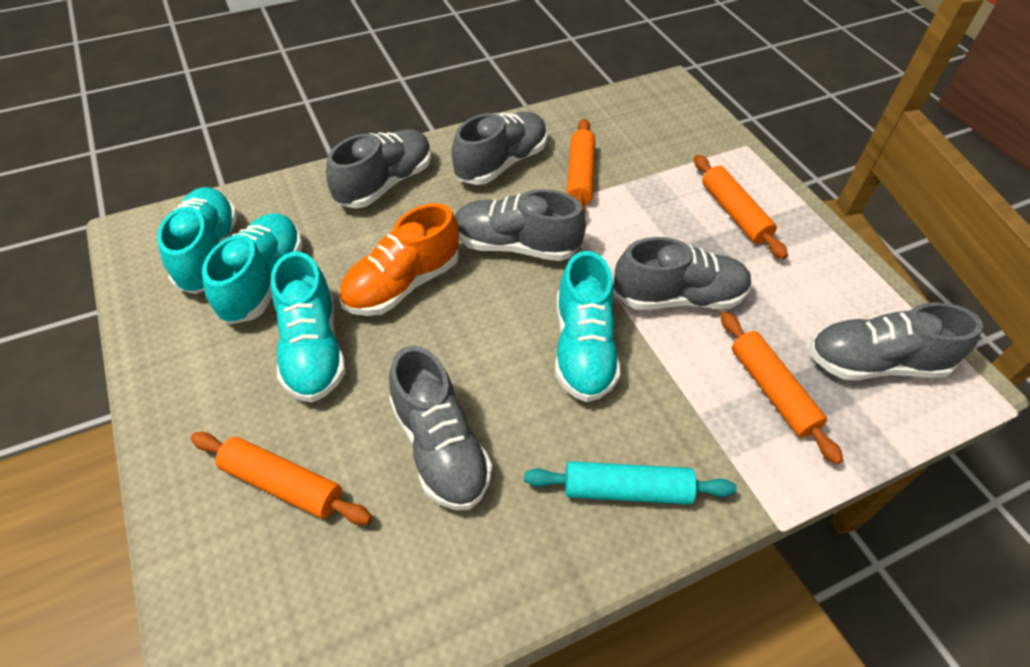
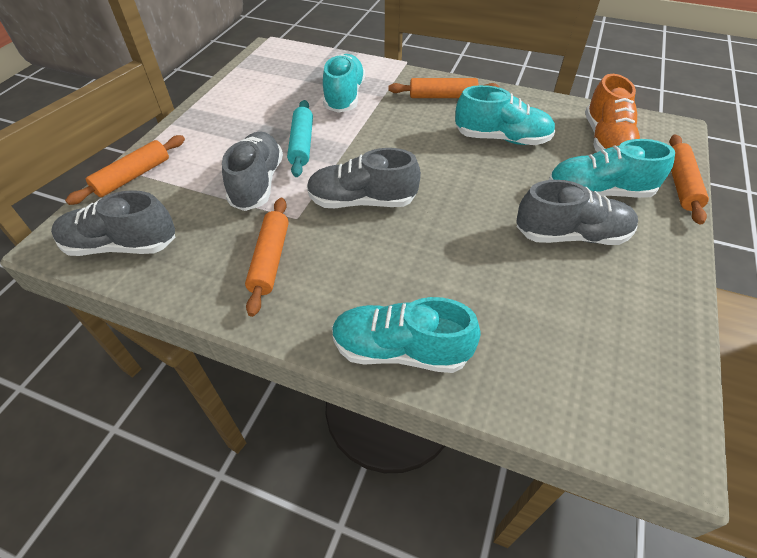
grey shoe: 6 -> 4

